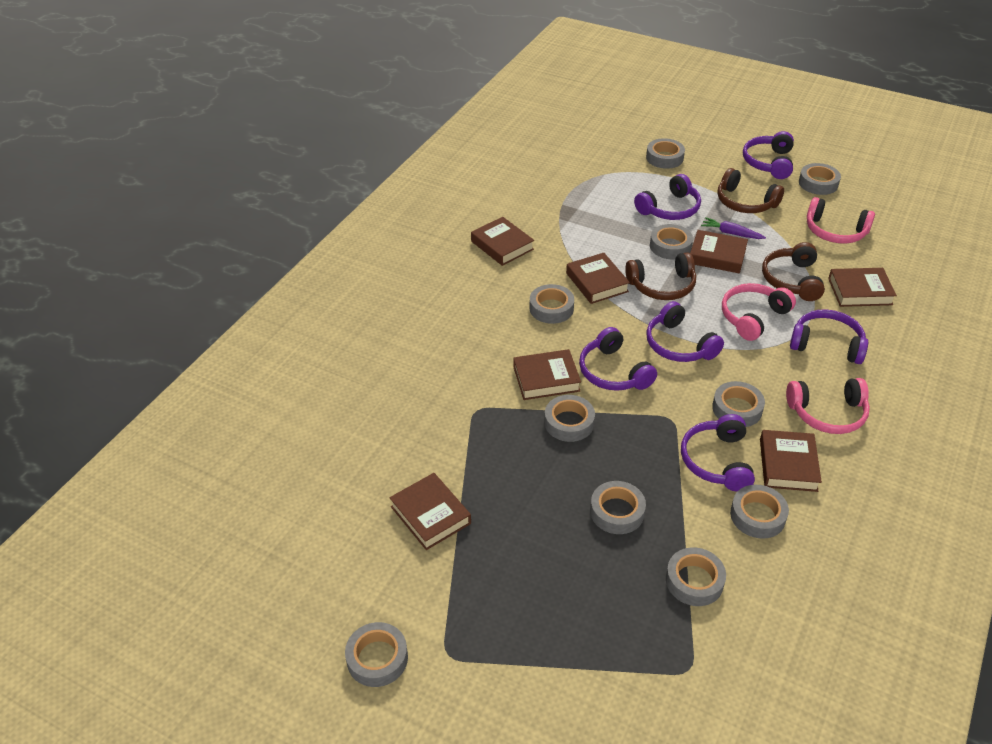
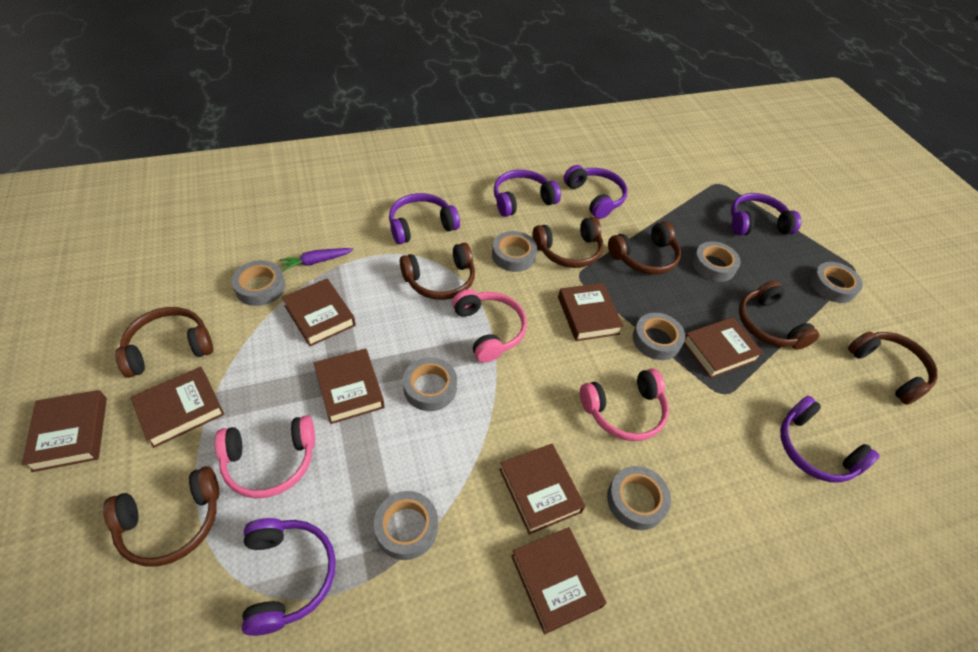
brown book: 7 -> 8
brown headphones: 3 -> 7
grey tape: 10 -> 8

